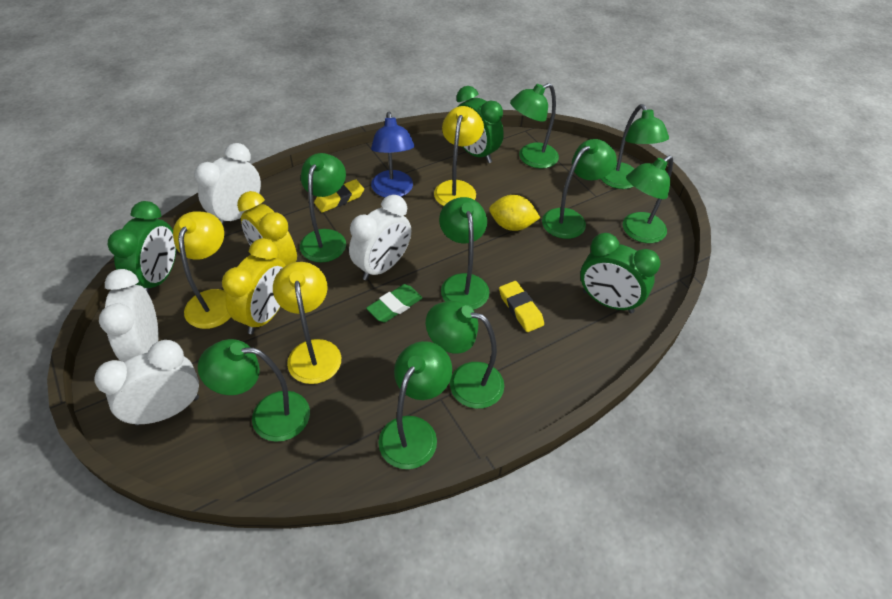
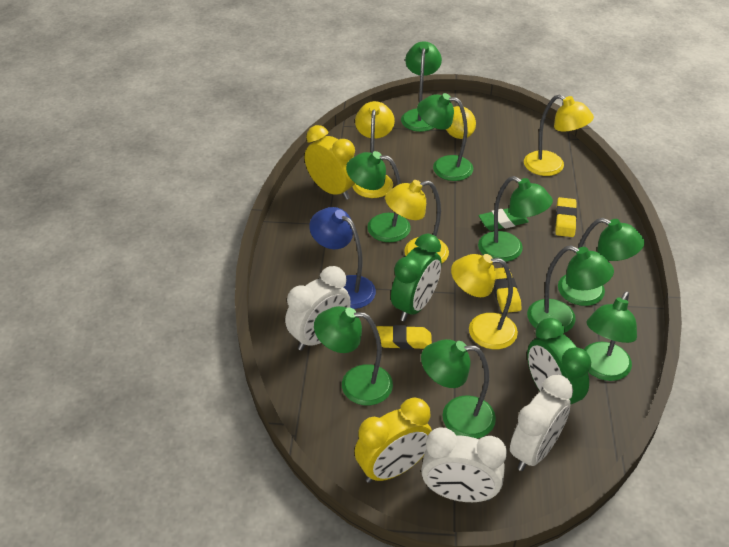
green clock: 3 -> 2
white clock: 4 -> 3
yellow eraser: 2 -> 3
yellow lamp: 3 -> 4

